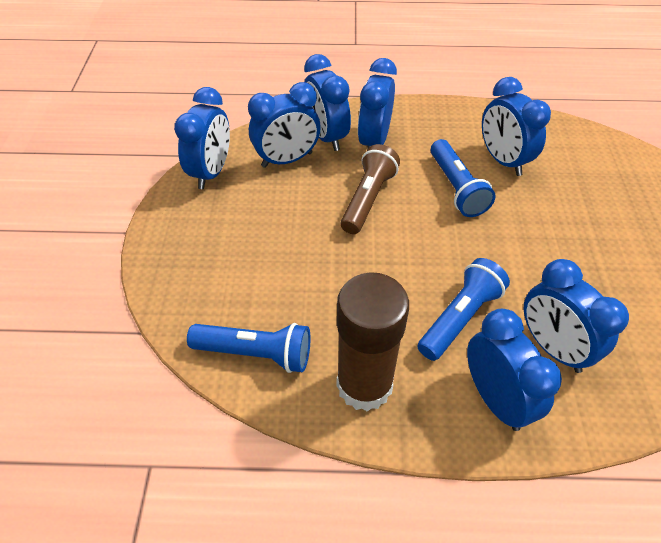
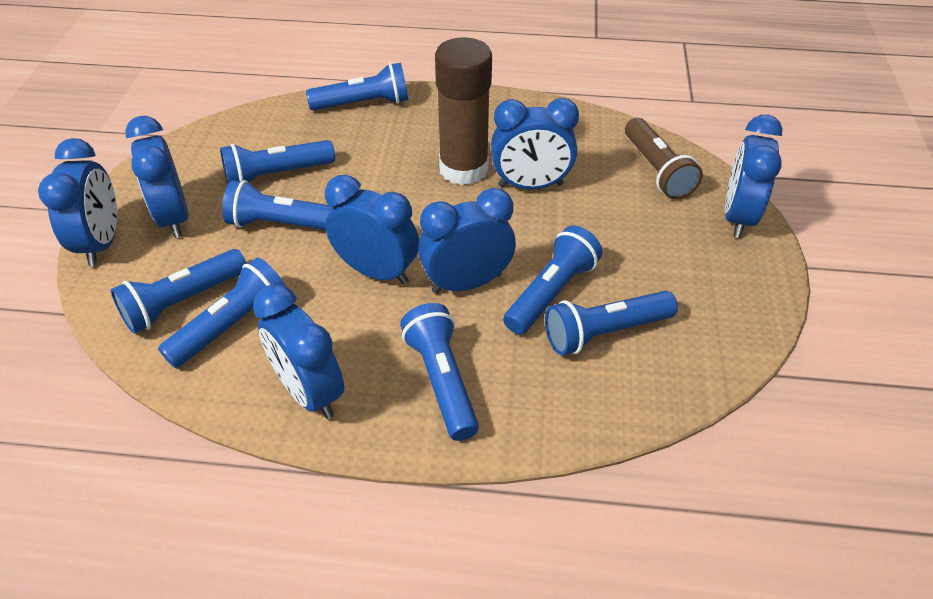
blue flashlight: 3 -> 8

